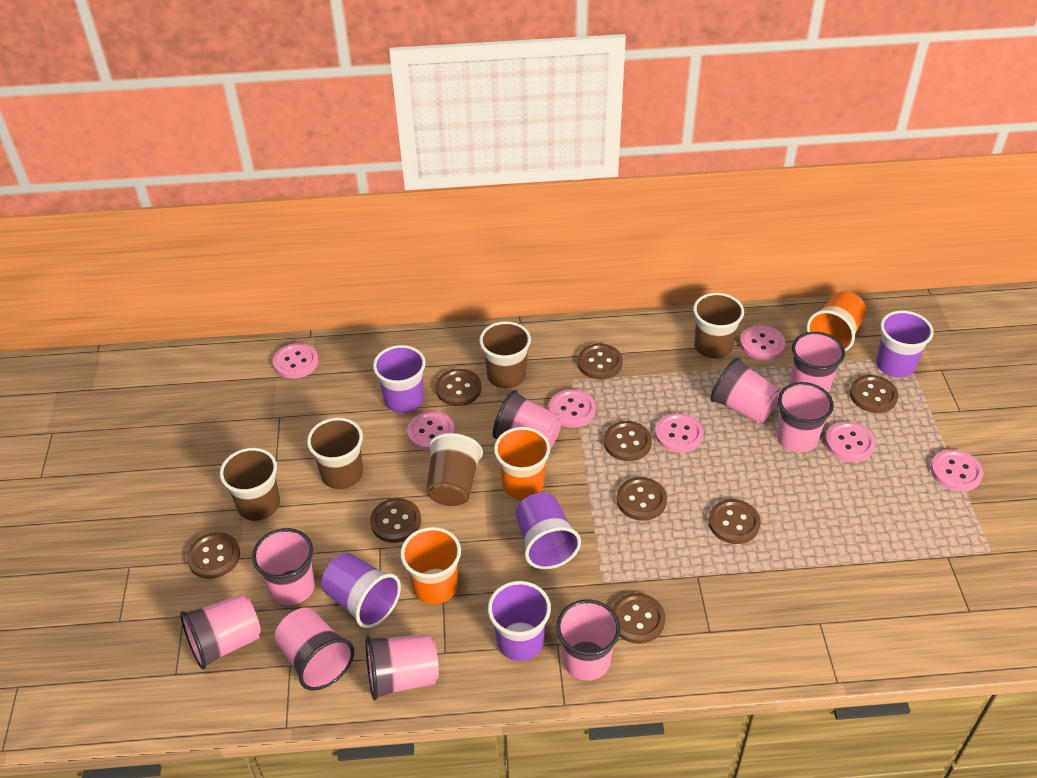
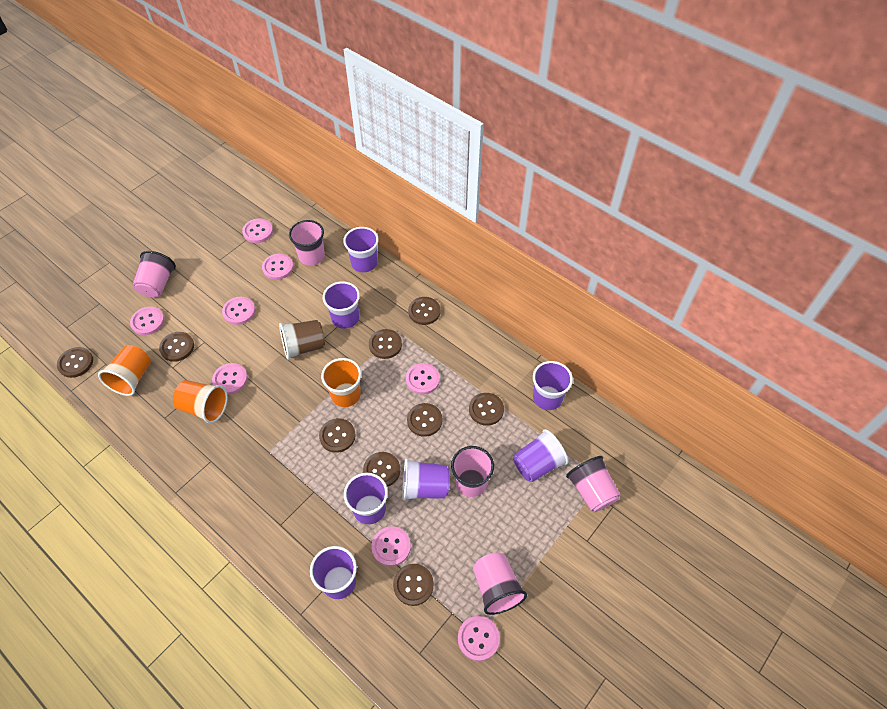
brown cup: 5 -> 1
pink button: 7 -> 8
pink cup: 9 -> 5
purple cup: 5 -> 7

